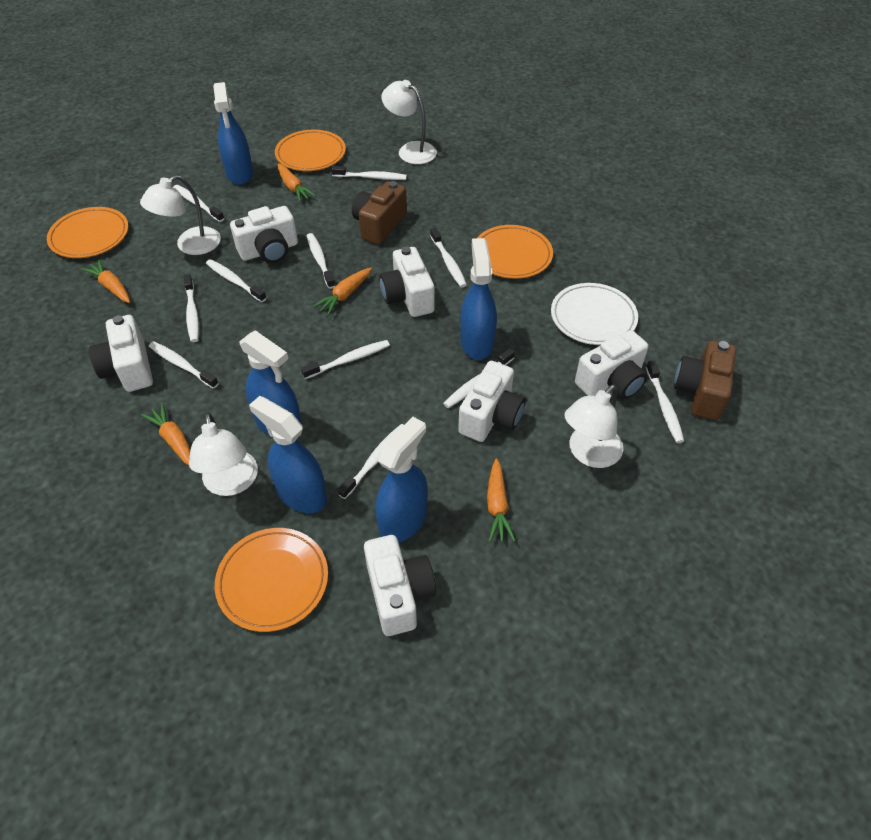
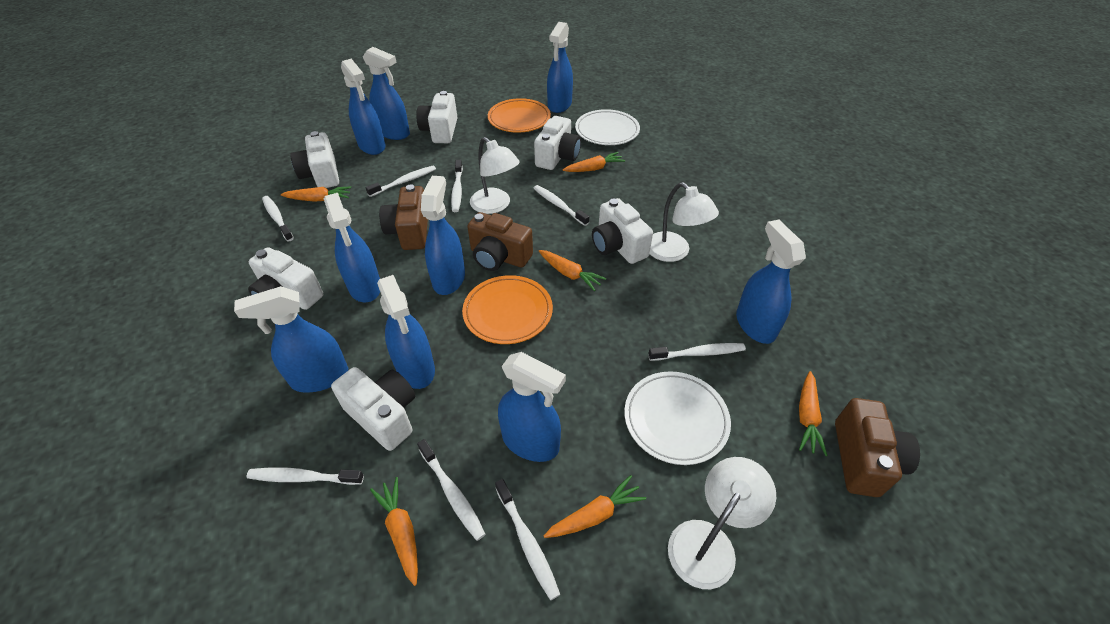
blue spray bottle: 5 -> 9
brown camera: 2 -> 3
orange carrot: 5 -> 6
orange plate: 4 -> 2
white lamp: 4 -> 3
white plate: 1 -> 2
white toothbrush: 11 -> 8

